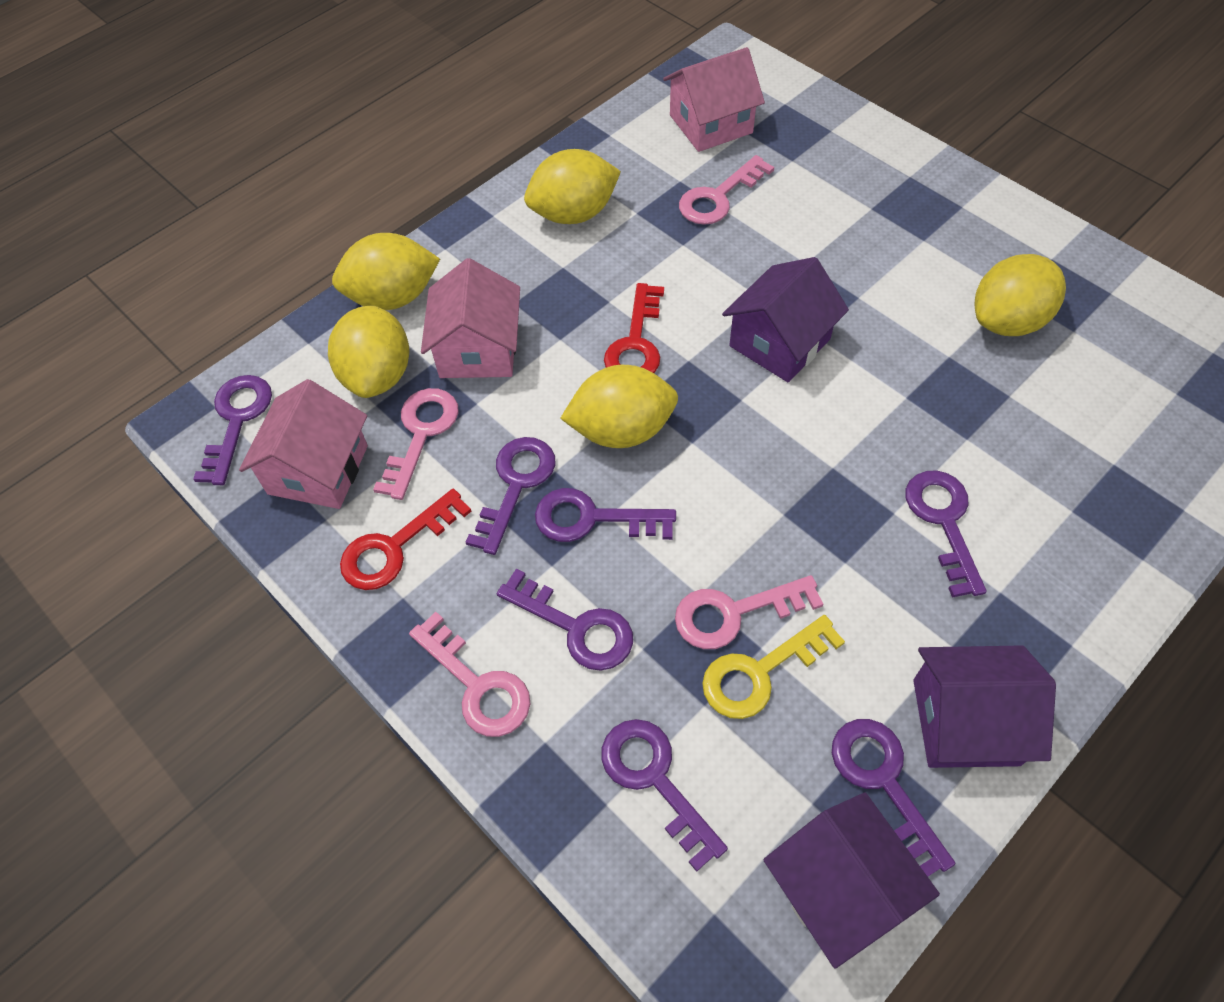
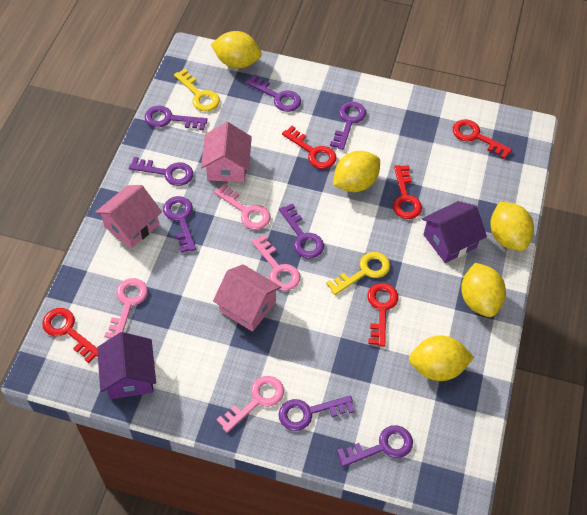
purple house: 3 -> 2
purple key: 7 -> 8
red key: 2 -> 5
yellow key: 1 -> 2

